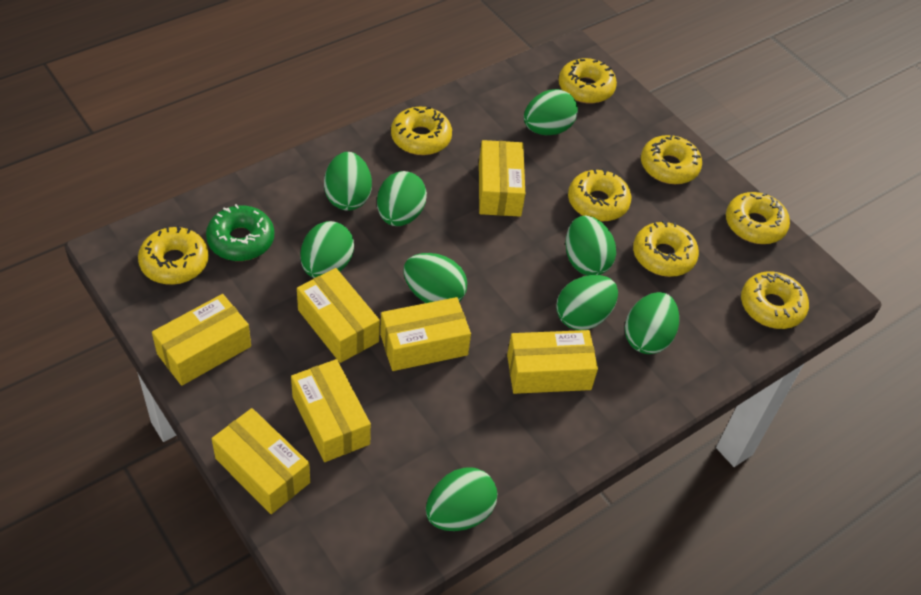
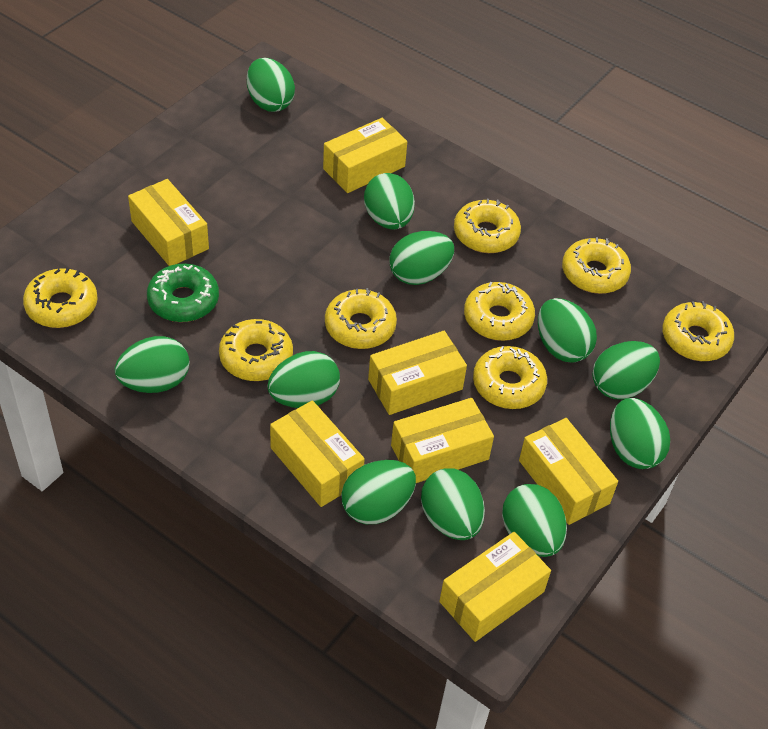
green egg: 9 -> 11

